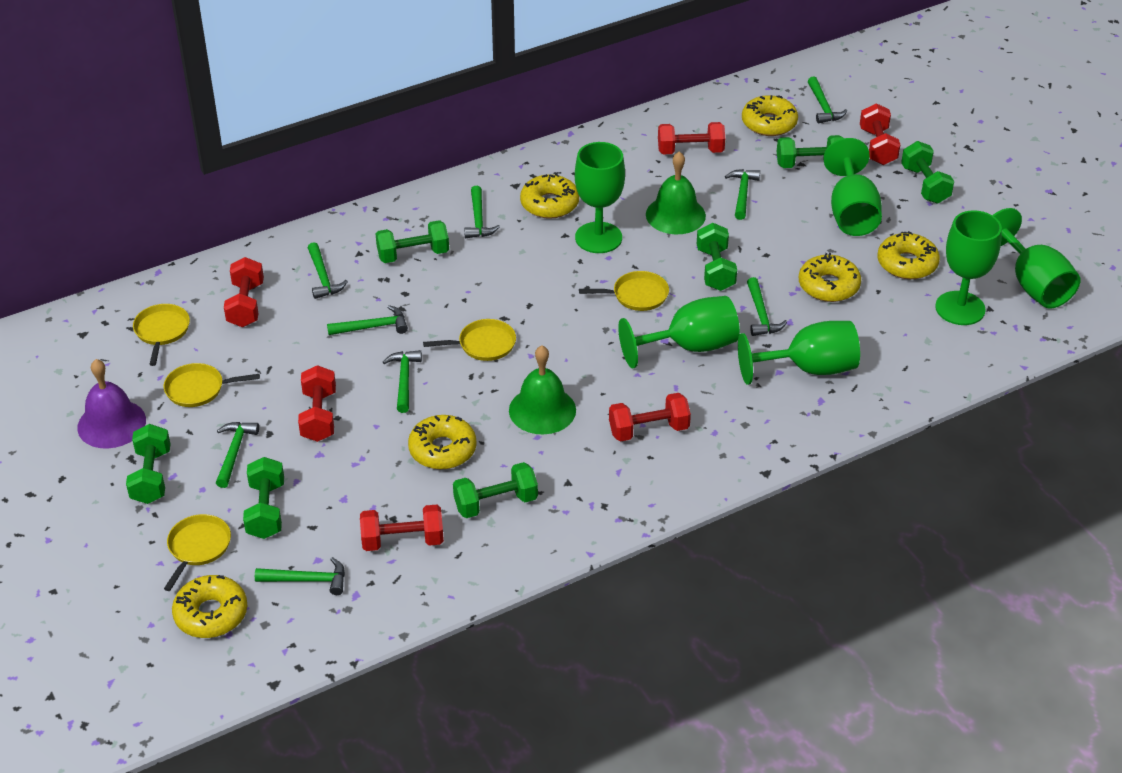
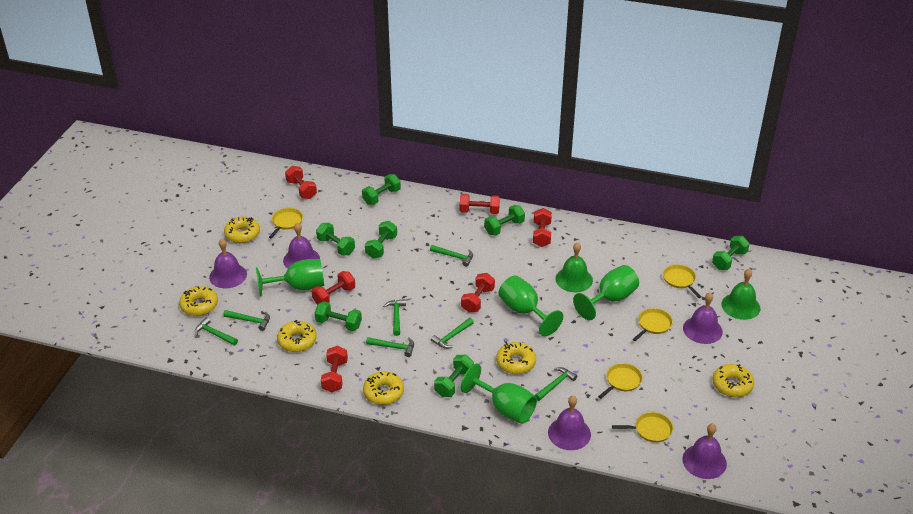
green goblet: 6 -> 4
green hammer: 9 -> 7
purple bell: 1 -> 5

